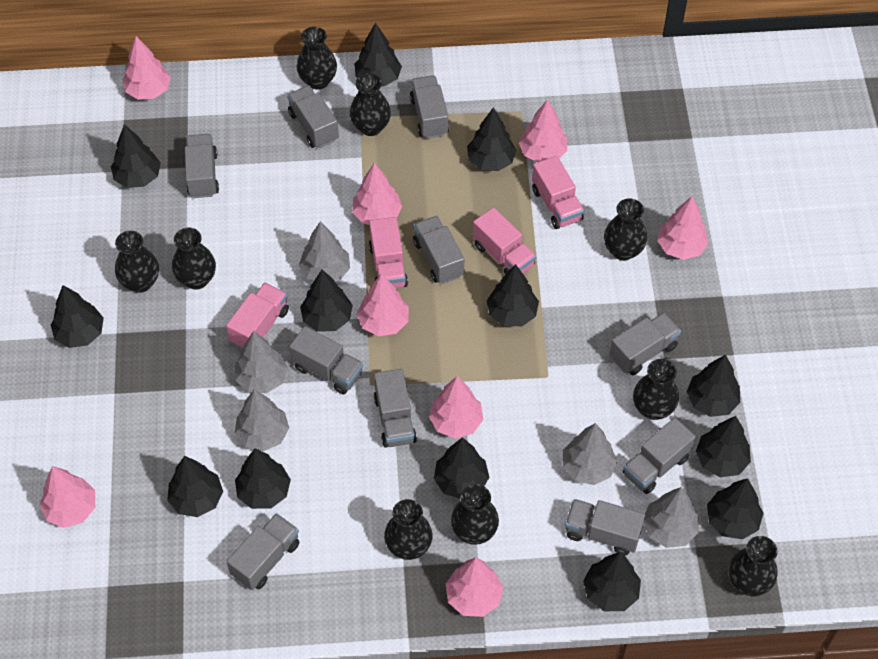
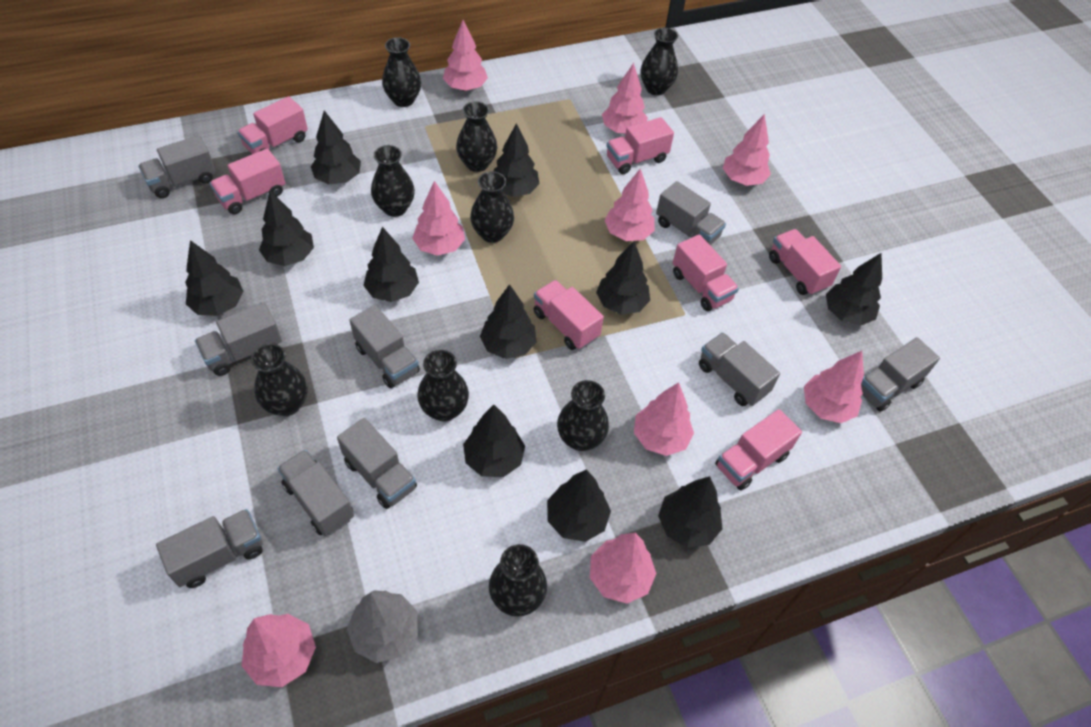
black tree: 13 -> 11
grey tree: 5 -> 1
grey truck: 10 -> 9
pink tree: 8 -> 9
pink truck: 4 -> 7

